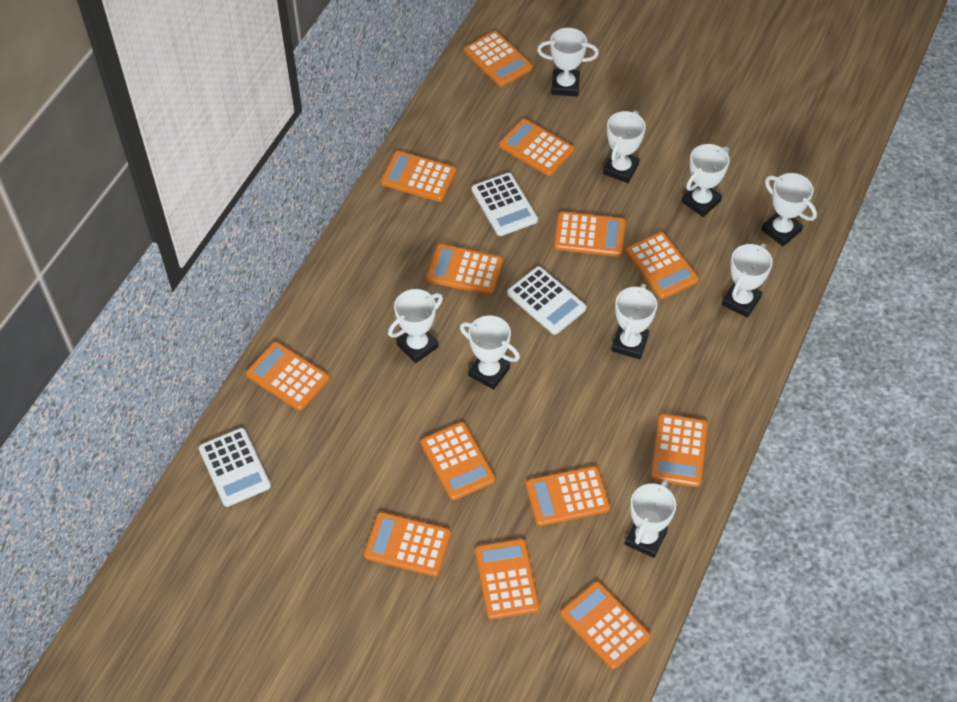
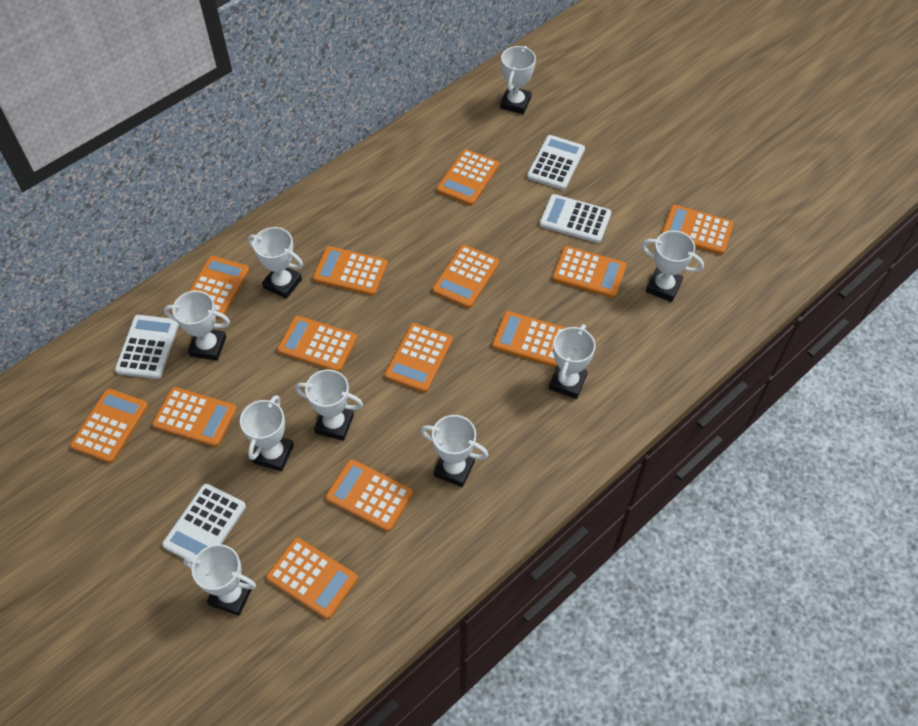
white calculator: 3 -> 4

